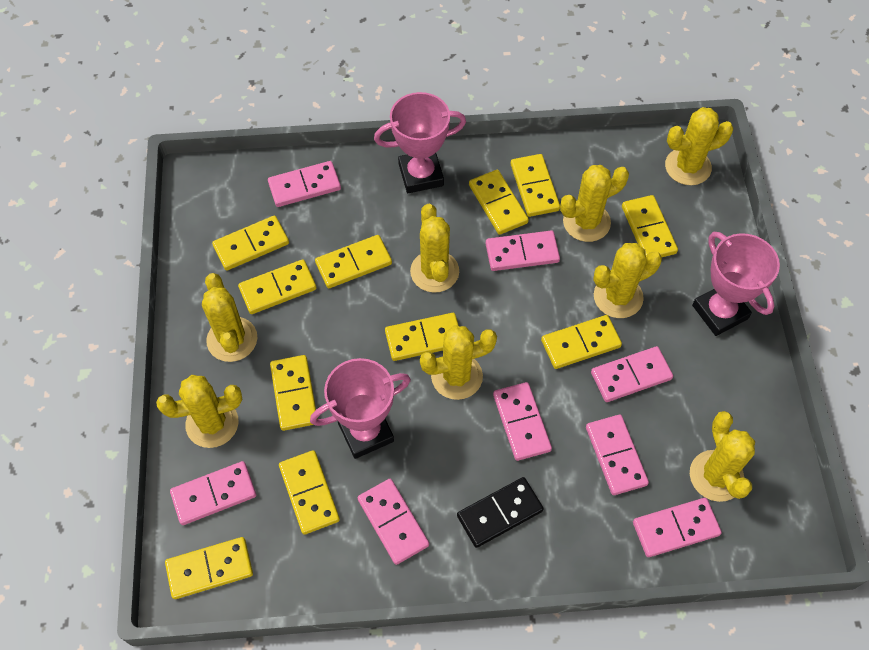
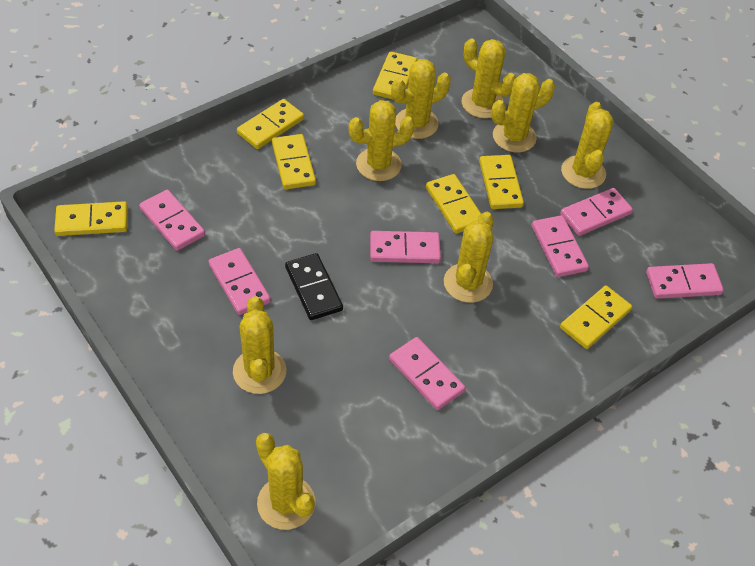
pink domino: 8 -> 7
pink trophy: 3 -> 0
yellow domino: 11 -> 7

